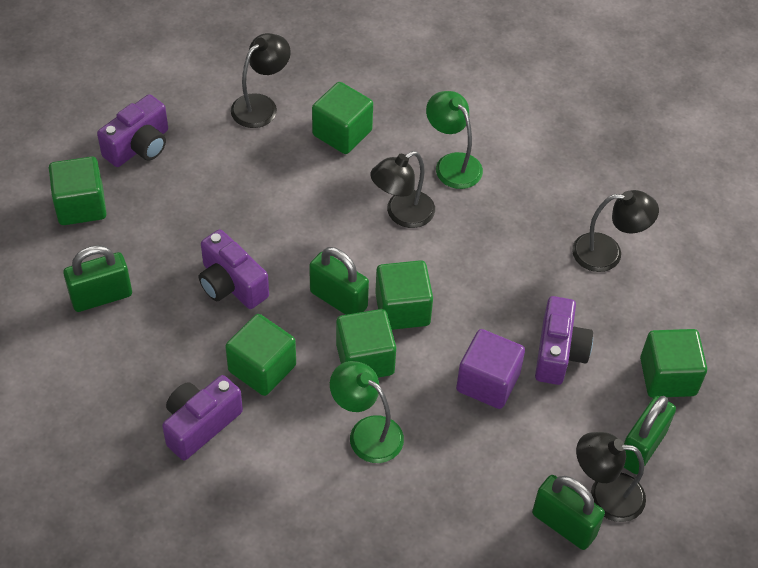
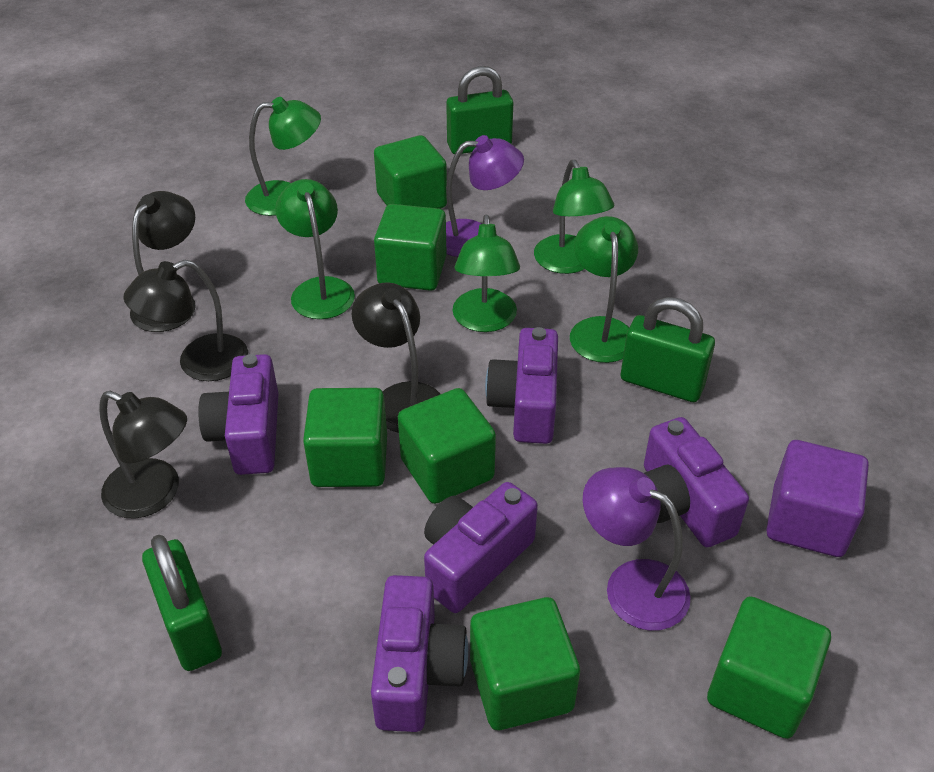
green lamp: 2 -> 5
green padlock: 4 -> 3
purple camera: 4 -> 5
purple lamp: 0 -> 2

